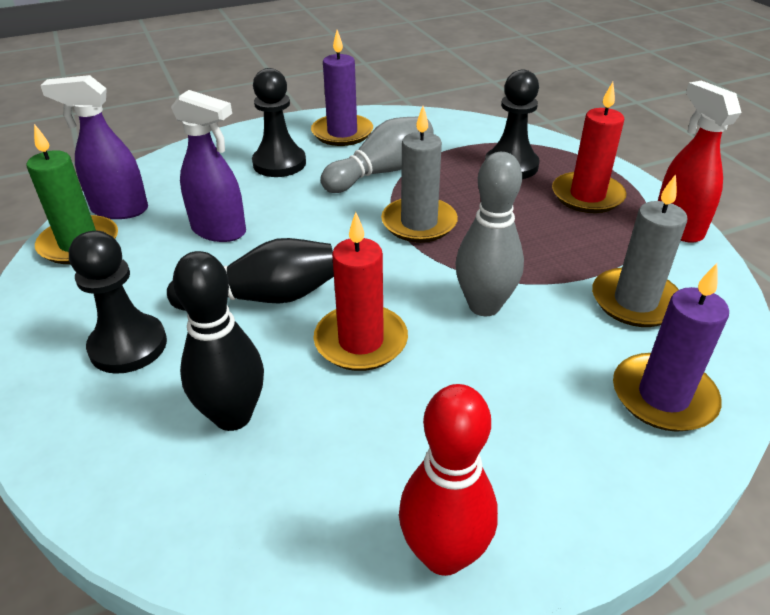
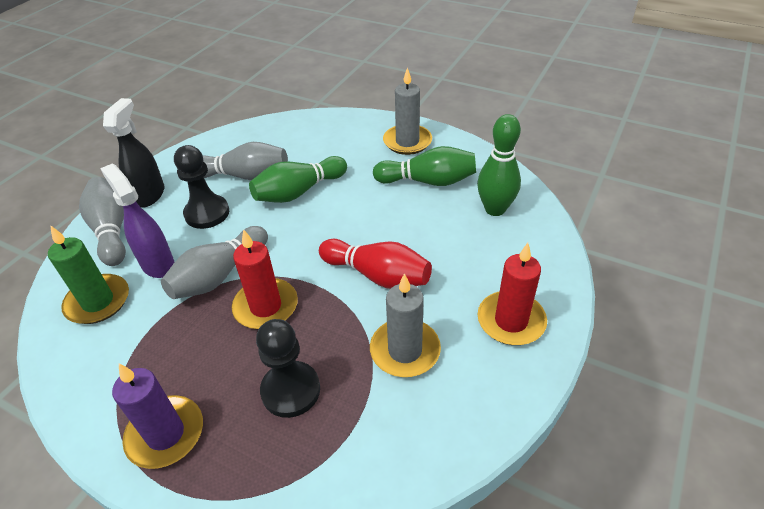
black bowling pin: 2 -> 0
black pawn: 3 -> 2
black spray bottle: 0 -> 1
green bowling pin: 0 -> 3
grey bowling pin: 2 -> 3
purple candle: 2 -> 1
purple spray bottle: 2 -> 1
red spray bottle: 1 -> 0

